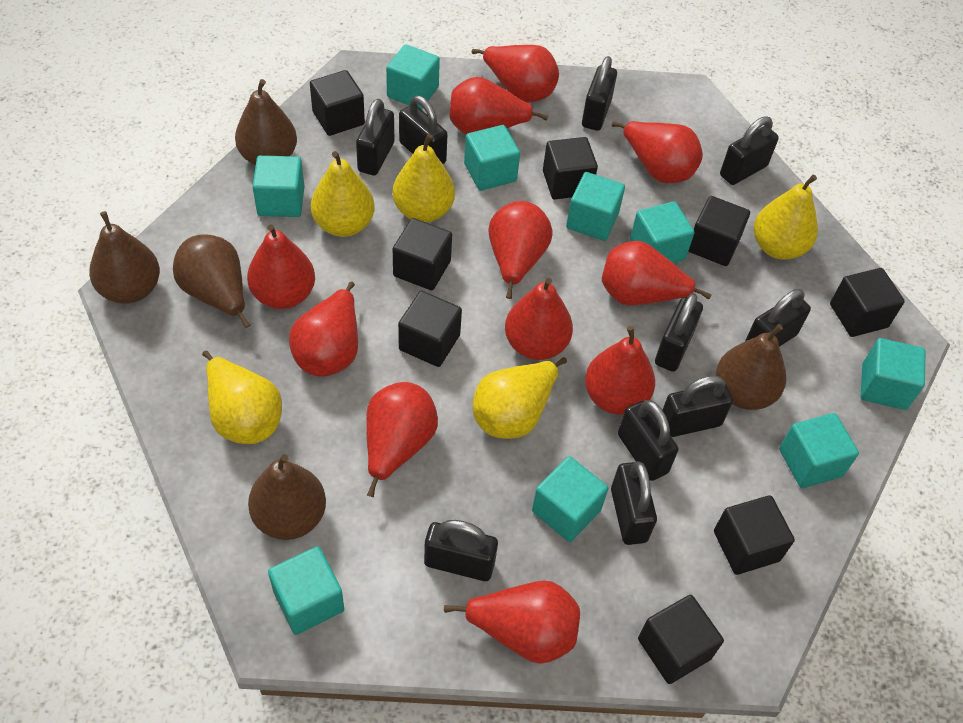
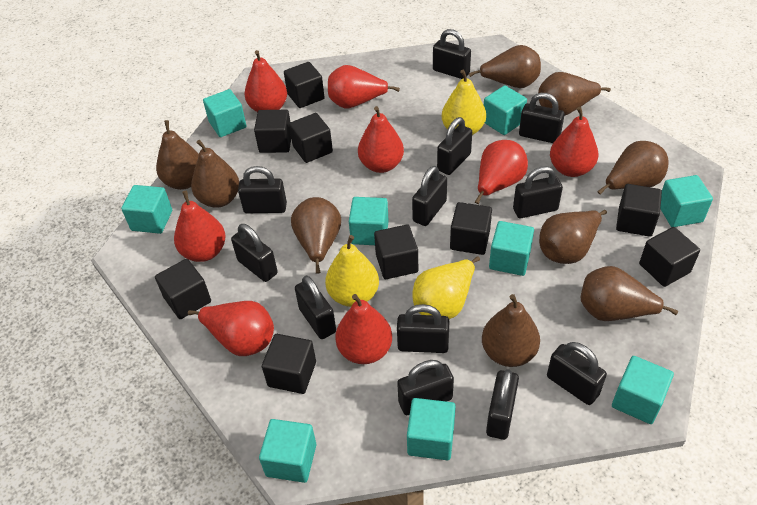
black cube: 8 -> 9
black padlock: 10 -> 12
brown pear: 5 -> 9
red pear: 11 -> 8
yellow pear: 5 -> 3

